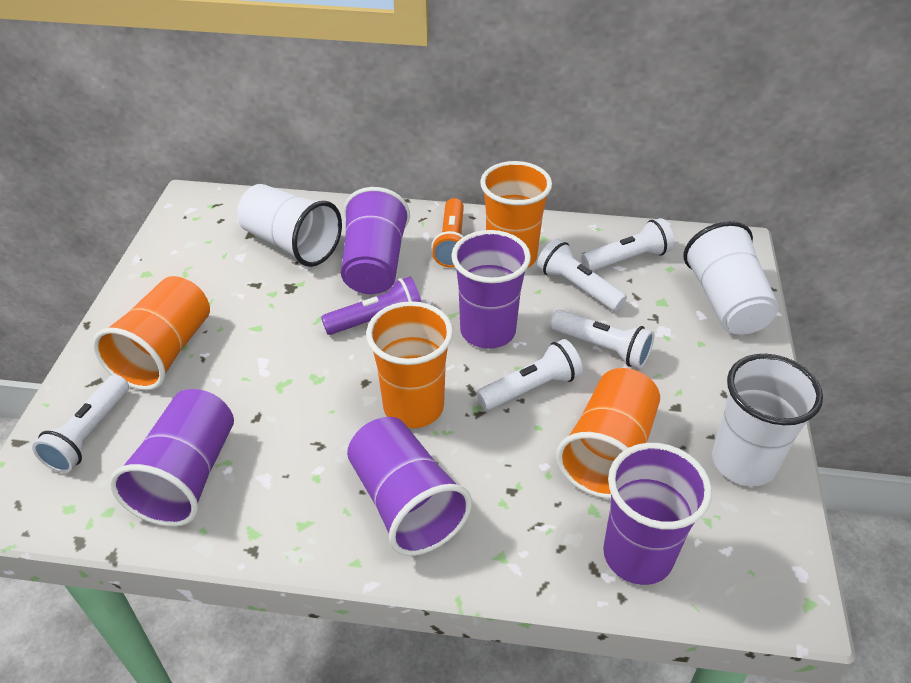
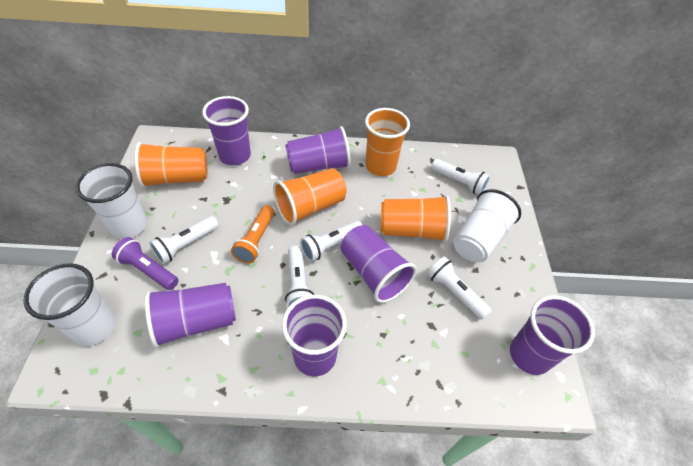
purple cup: 5 -> 6

